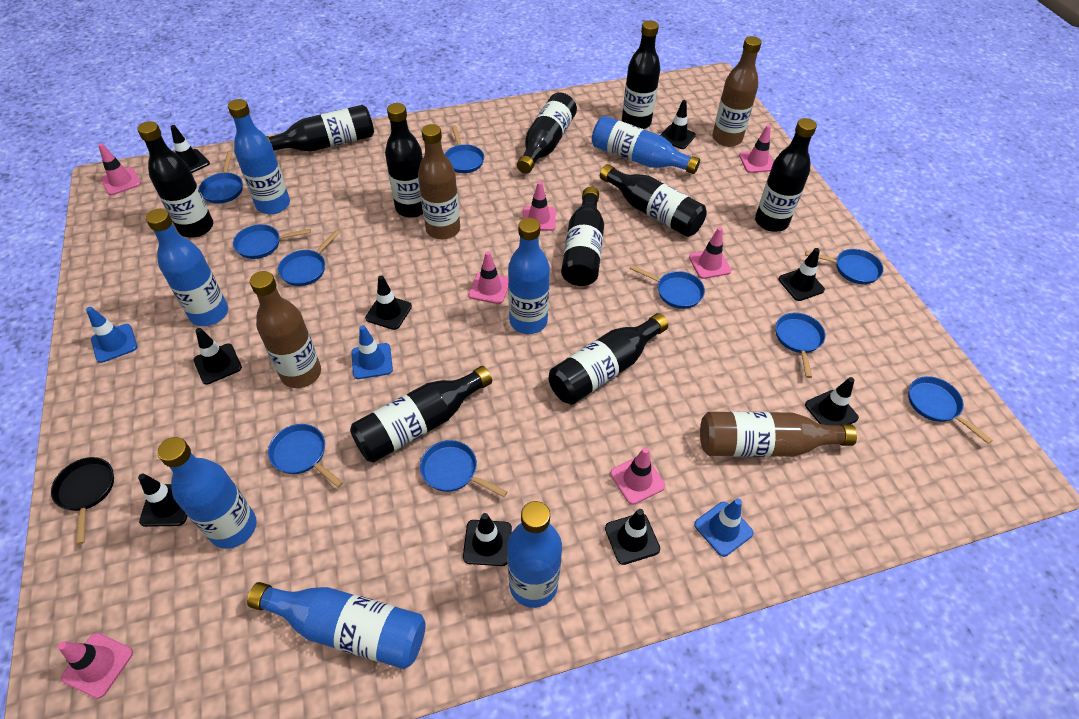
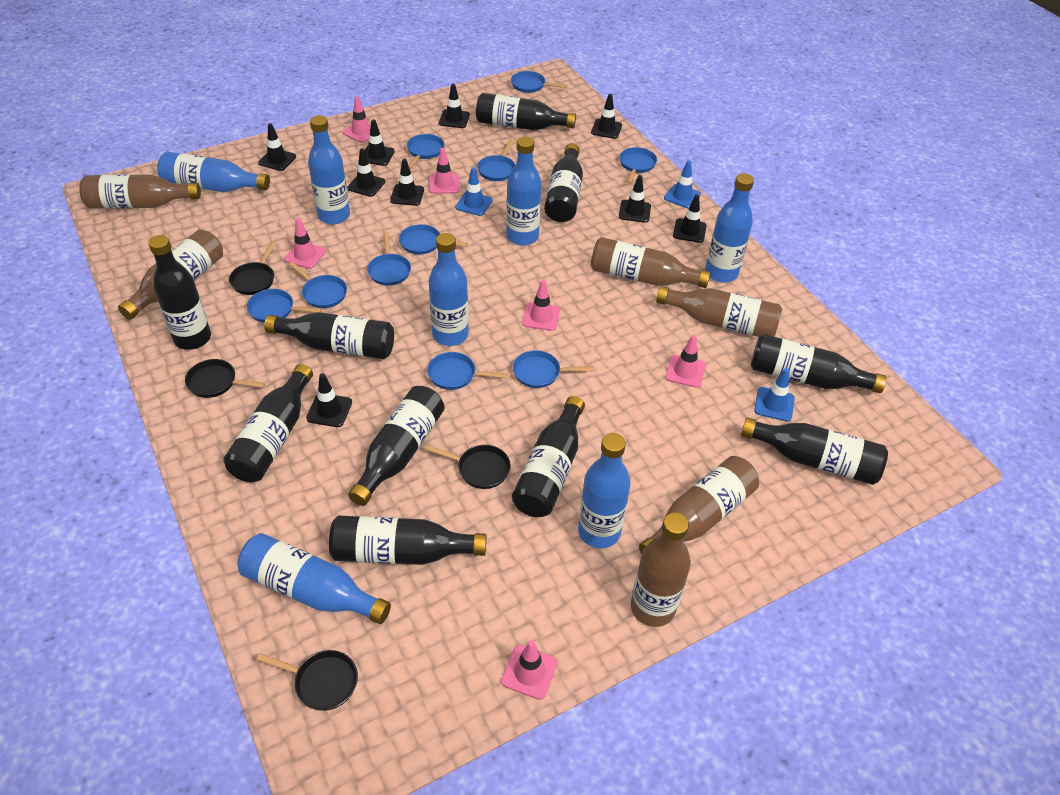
black pan: 1 -> 4
brown bottle: 4 -> 6
pink traffic cone: 7 -> 6

